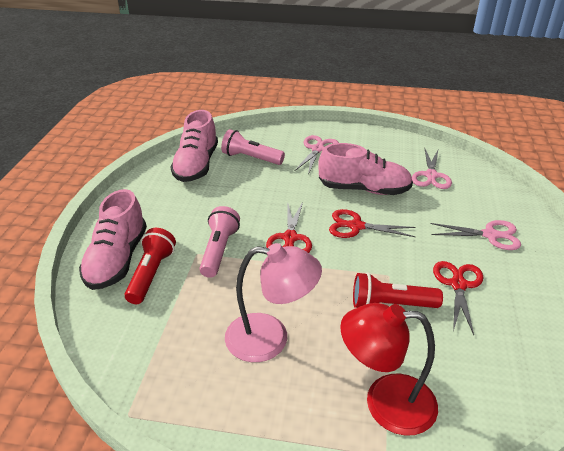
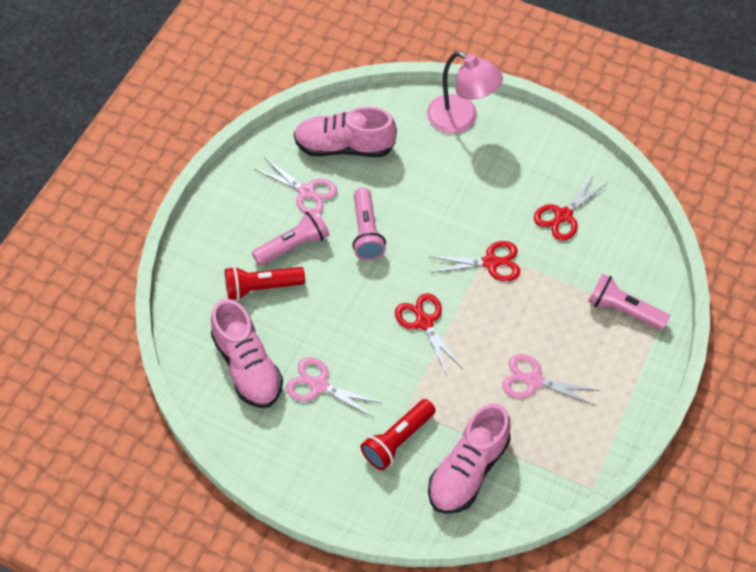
pink flashlight: 2 -> 3
red lamp: 1 -> 0

